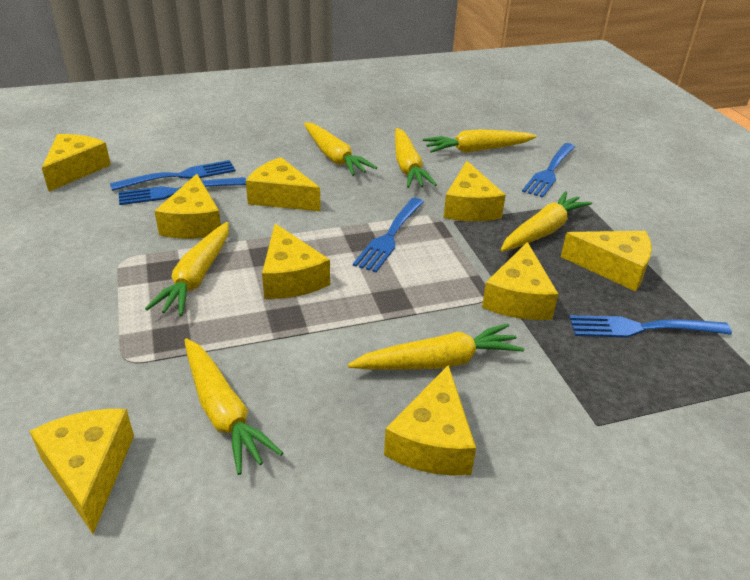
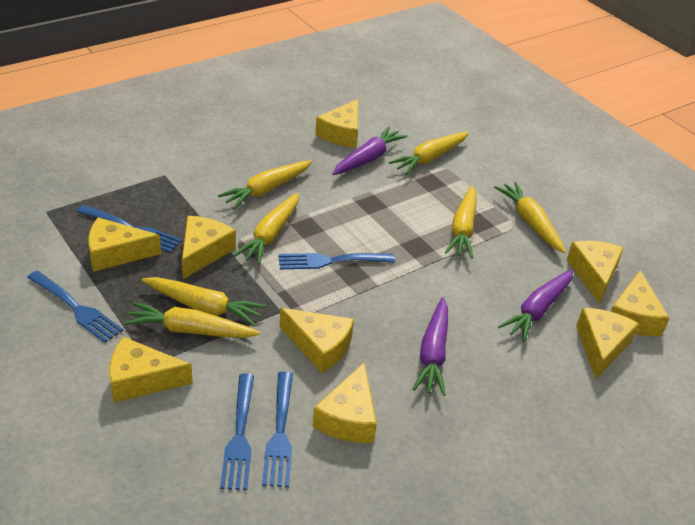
purple carrot: 0 -> 3

